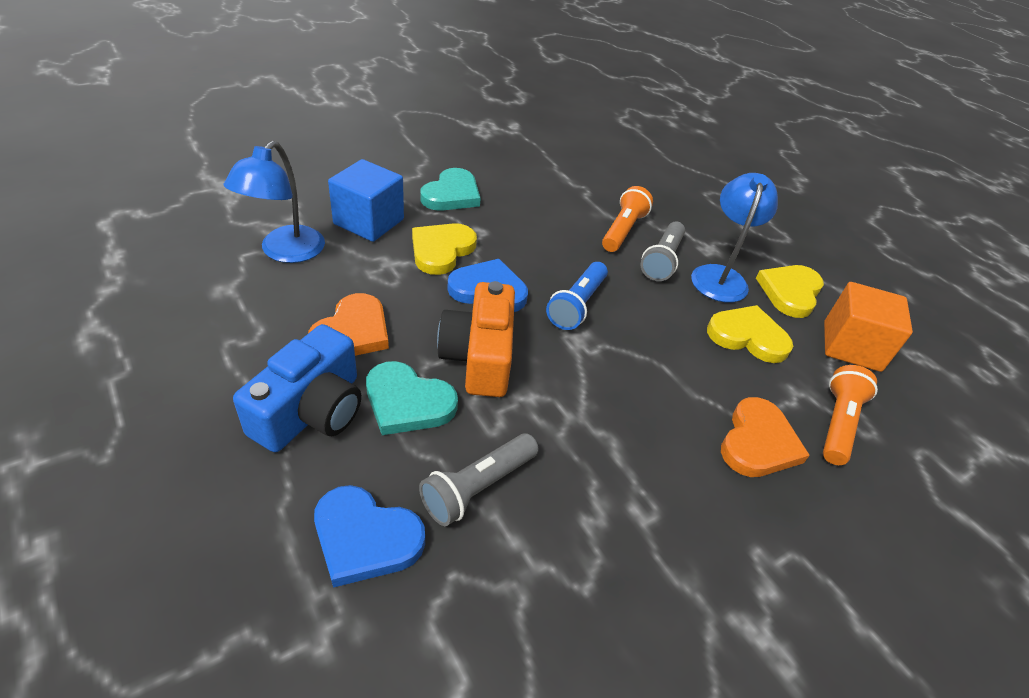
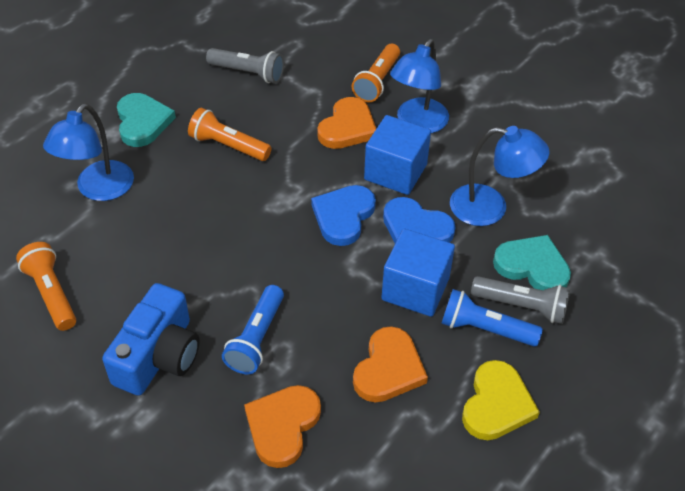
blue cube: 1 -> 2
blue flashlight: 1 -> 2
blue lamp: 2 -> 3
orange camera: 1 -> 0
orange cube: 1 -> 0
orange flashlight: 2 -> 3
orange heart: 2 -> 3
yellow heart: 3 -> 1

